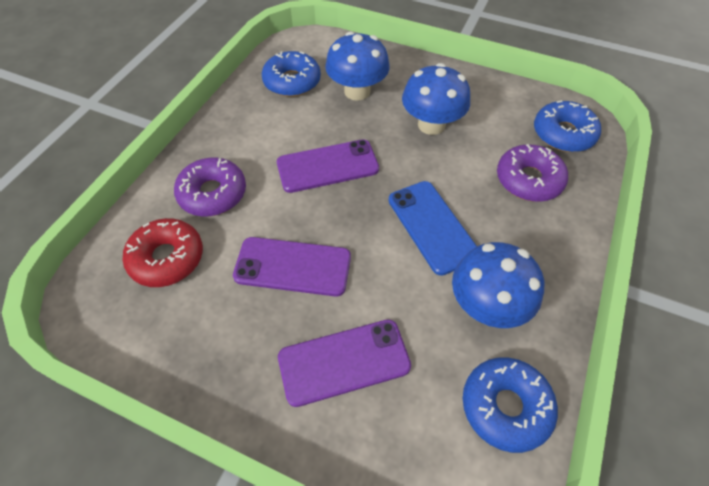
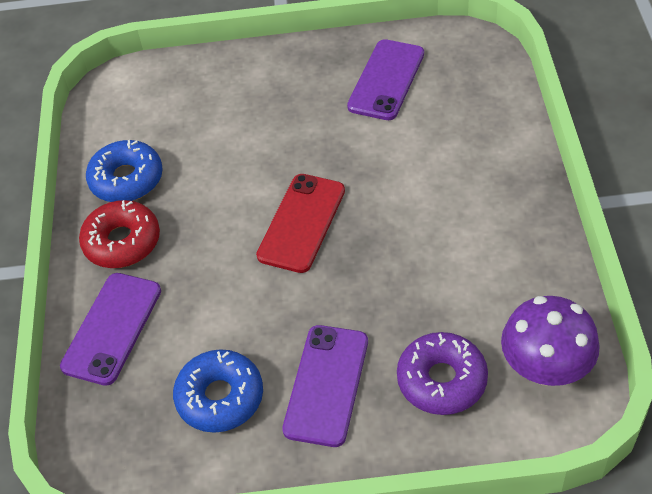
blue donut: 3 -> 2
blue mushroom: 3 -> 0
blue phone: 1 -> 0
purple donut: 2 -> 1
purple mushroom: 0 -> 1
red phone: 0 -> 1

